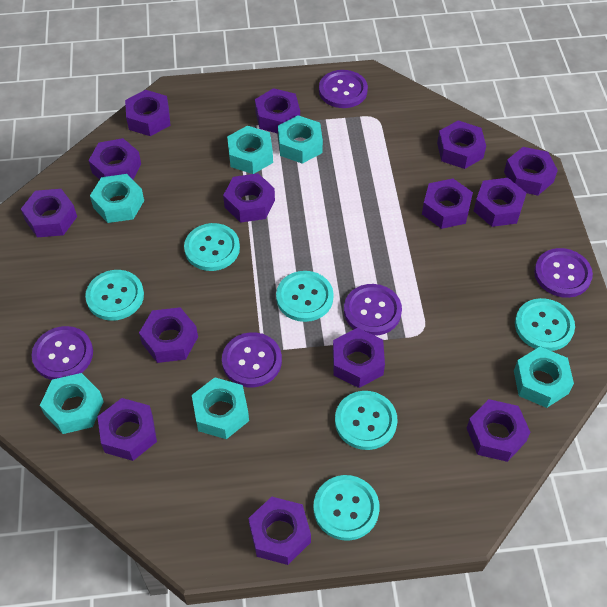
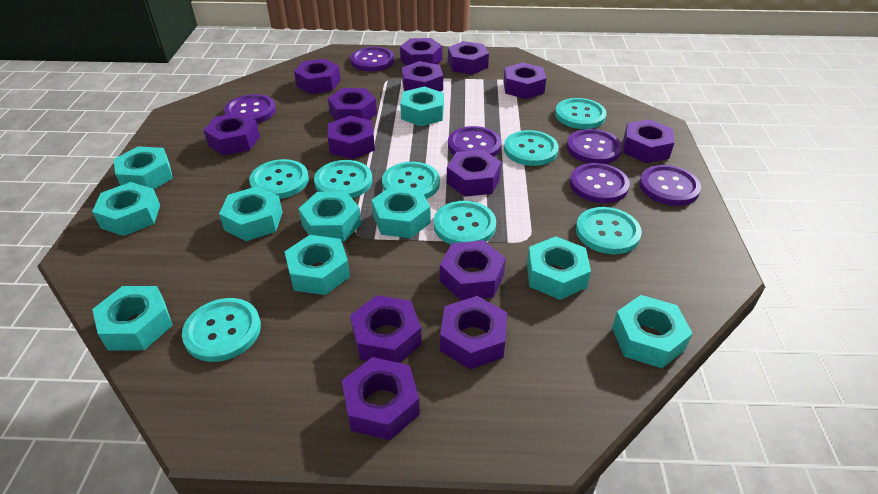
purple button: 5 -> 6
turquoise button: 6 -> 8
turquoise nut: 6 -> 10

